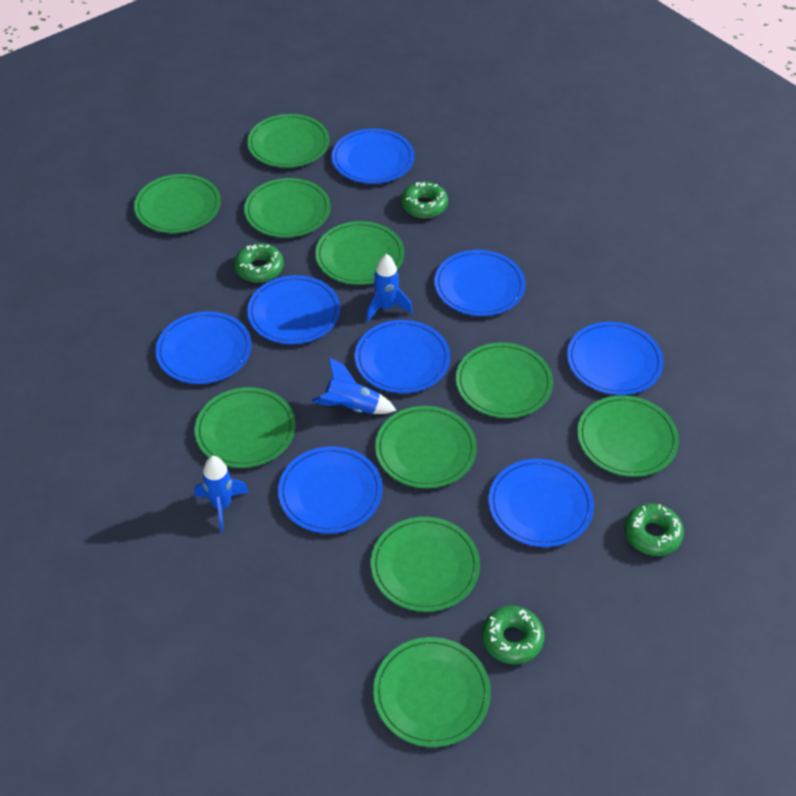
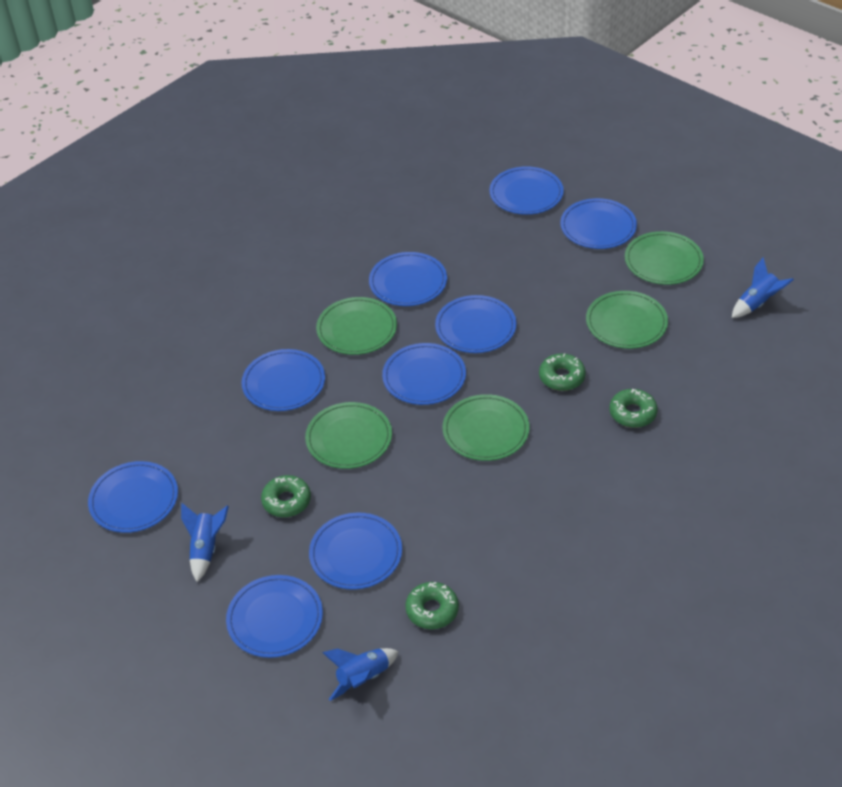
blue plate: 8 -> 9
green plate: 10 -> 5

